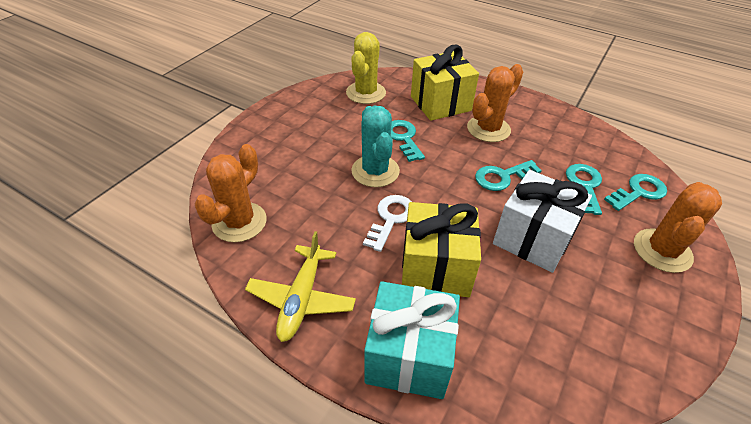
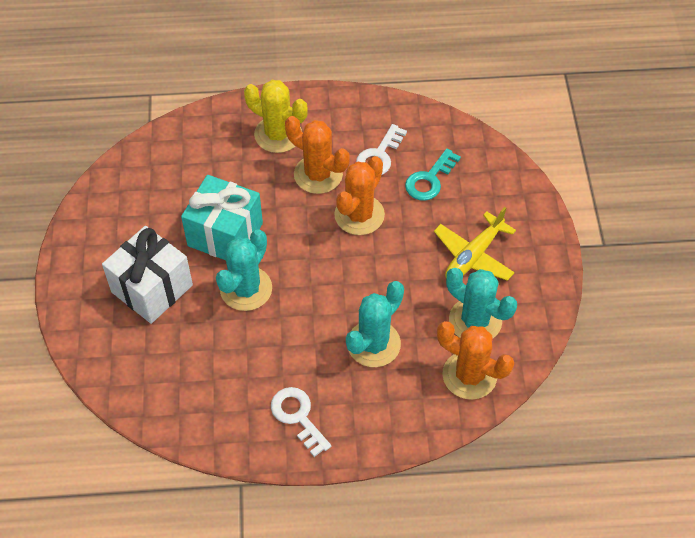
turquoise cactus: 1 -> 3
turquoise key: 4 -> 1
white key: 1 -> 2
yellow gift: 2 -> 0

